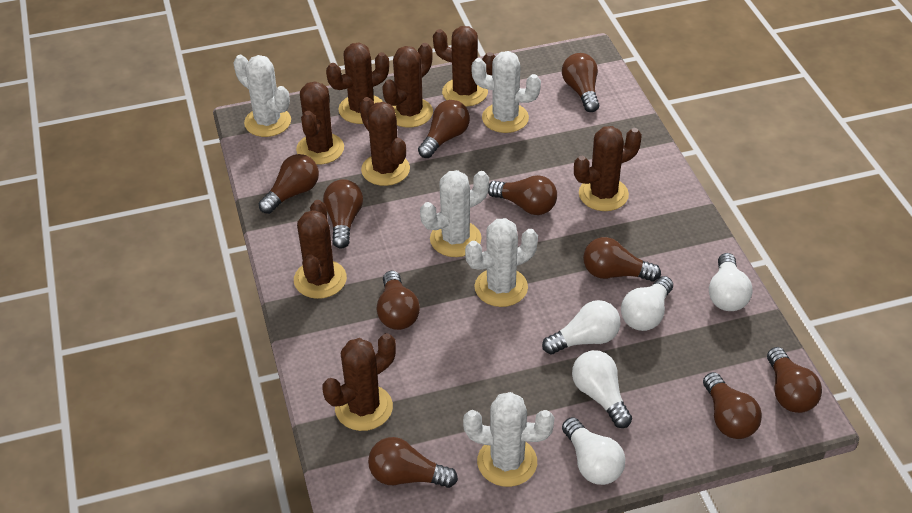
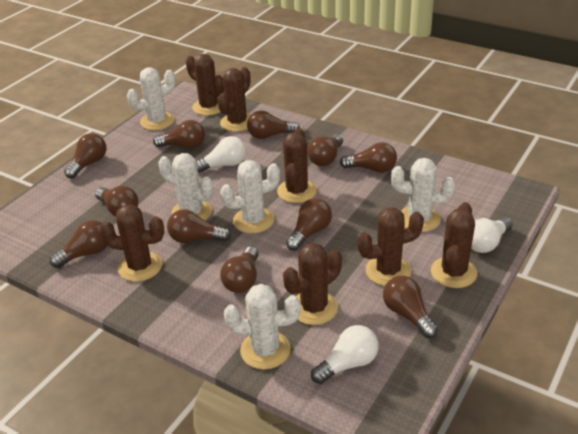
brown cactus: 8 -> 7
brown light bulb: 10 -> 11
white light bulb: 5 -> 3

